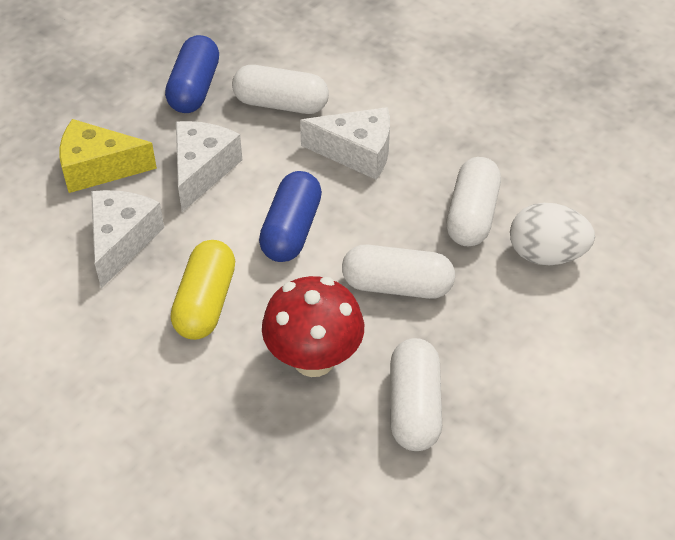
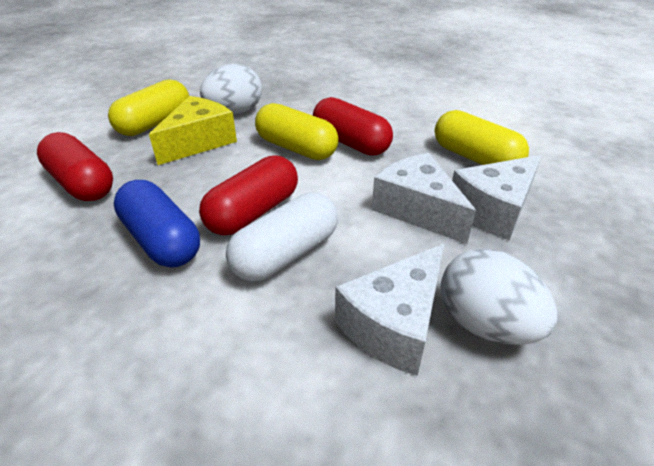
blue capsule: 2 -> 1
red capsule: 0 -> 3
red mushroom: 1 -> 0
white capsule: 4 -> 1
white egg: 1 -> 2
yellow capsule: 1 -> 3

